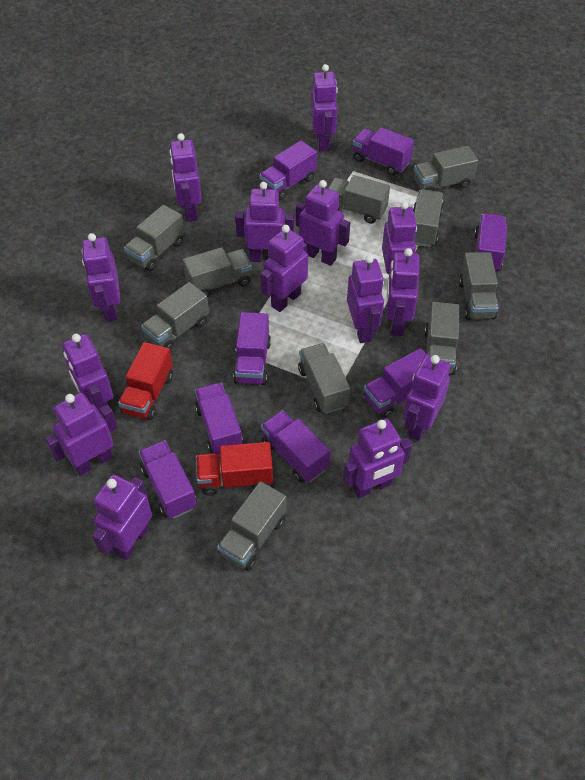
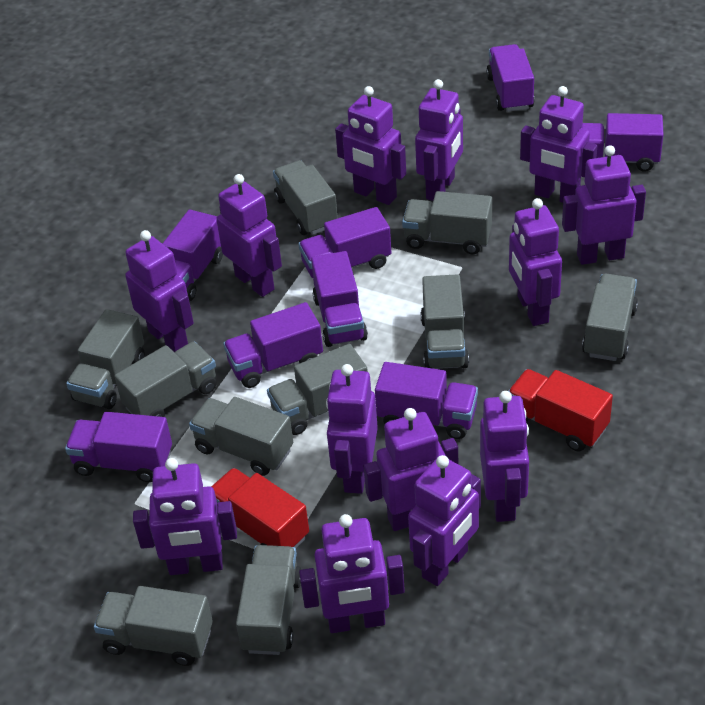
purple robot: 14 -> 13

